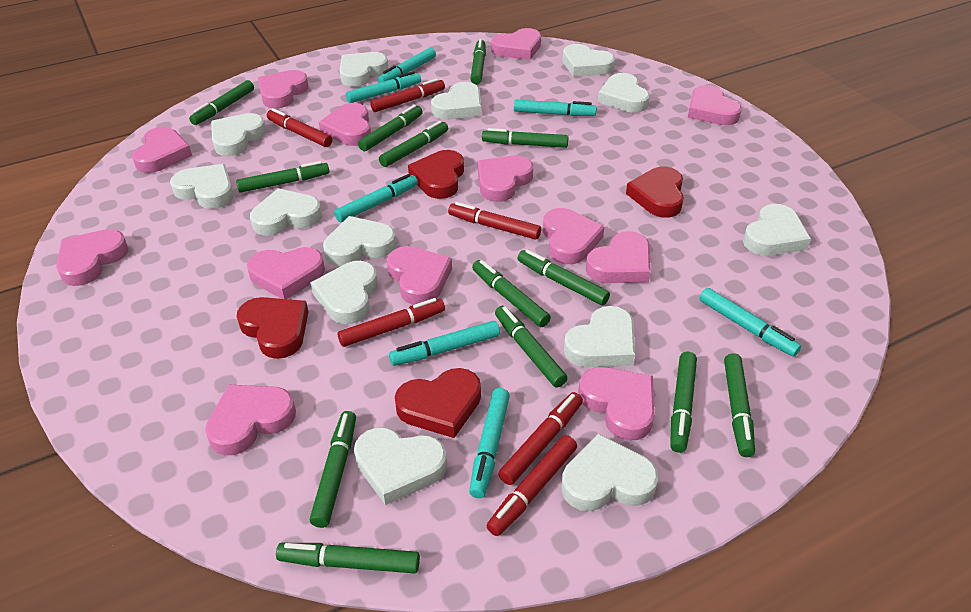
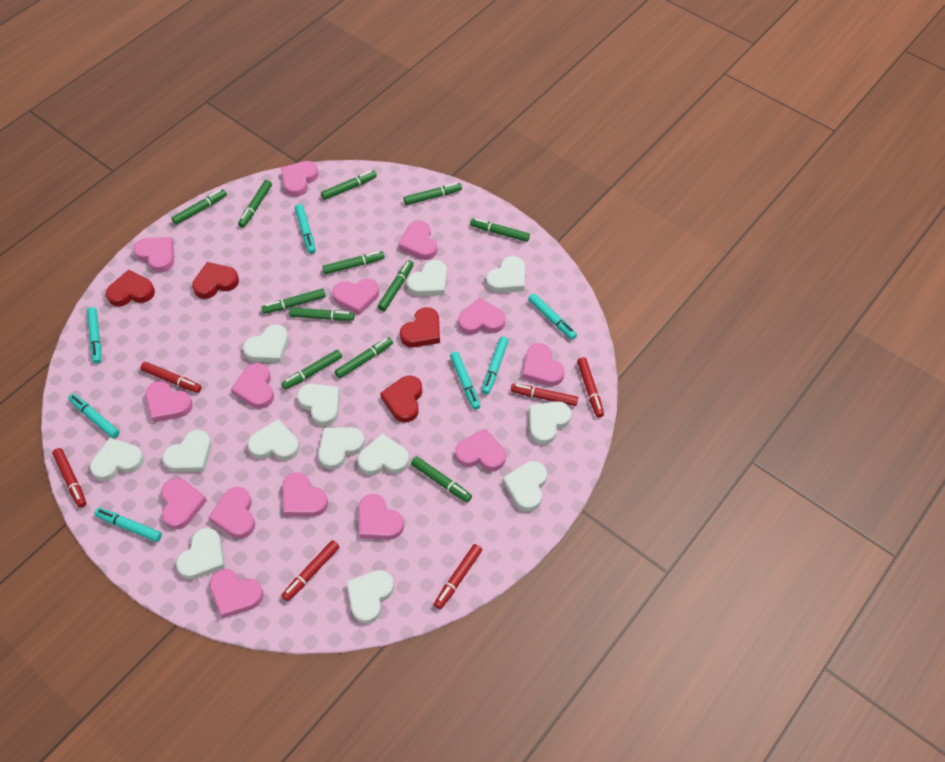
green marker: 13 -> 12
pink heart: 13 -> 14

